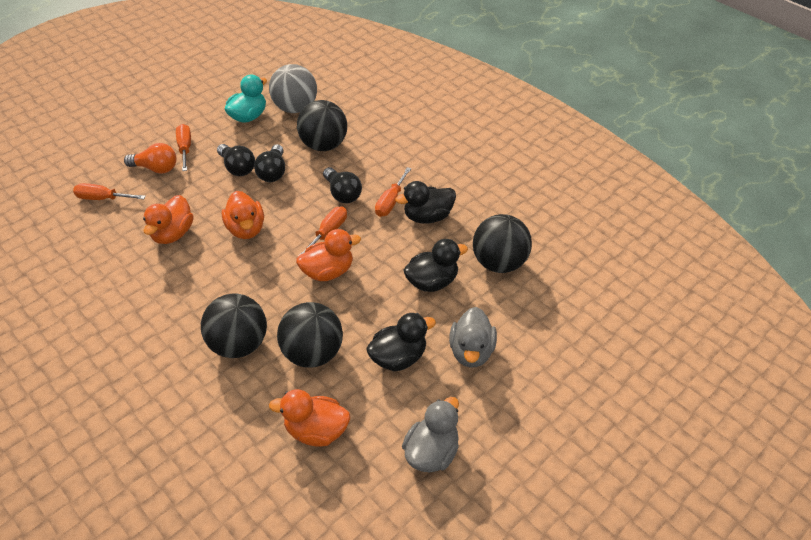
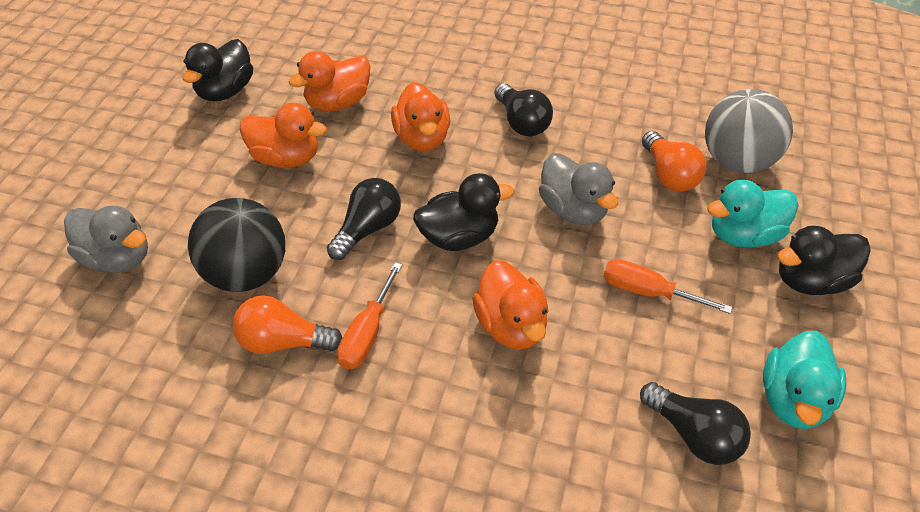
black ball: 4 -> 1
orange light bulb: 1 -> 2
orange screwdriver: 4 -> 2
turquoise duck: 1 -> 2

